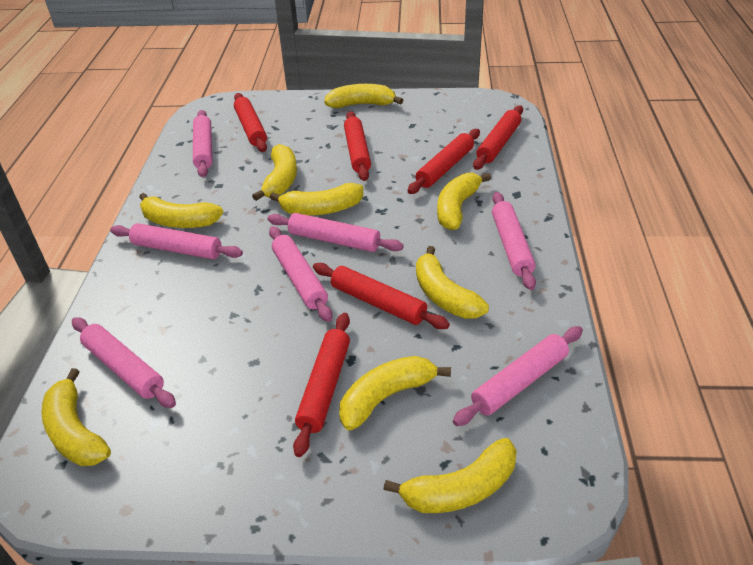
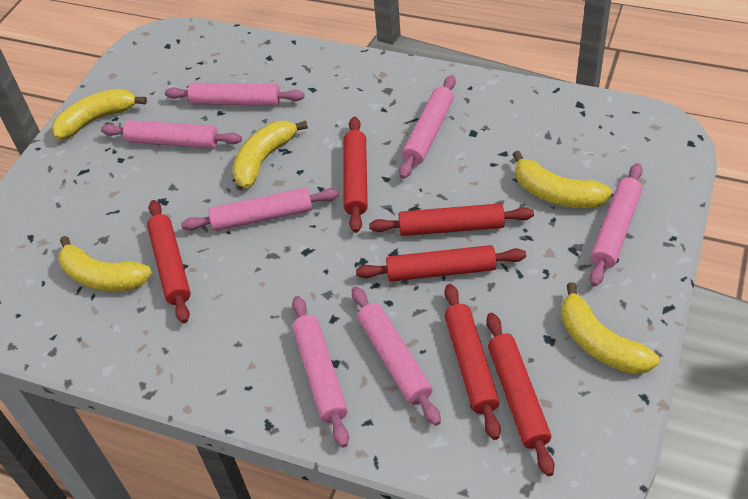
yellow banana: 9 -> 5

